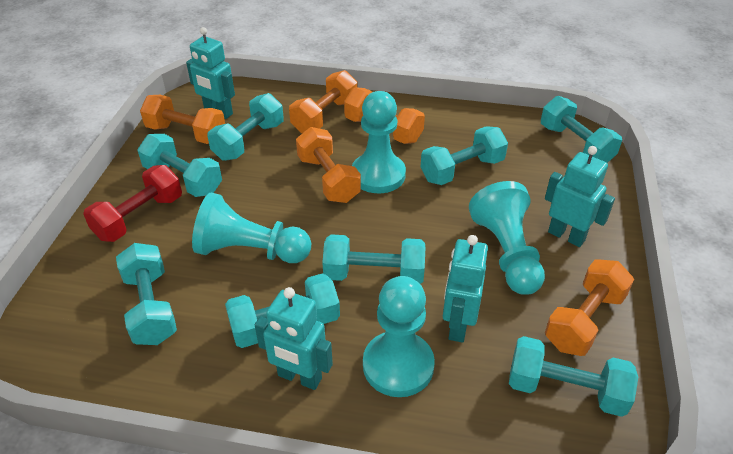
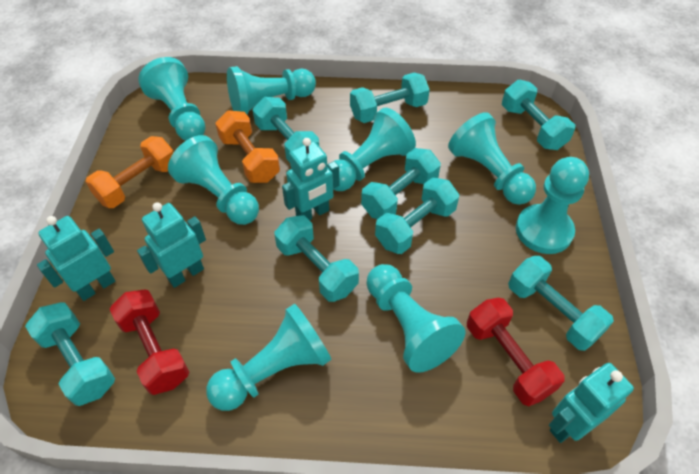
orange dumbbell: 5 -> 2
red dumbbell: 1 -> 2
turquoise pawn: 4 -> 8

